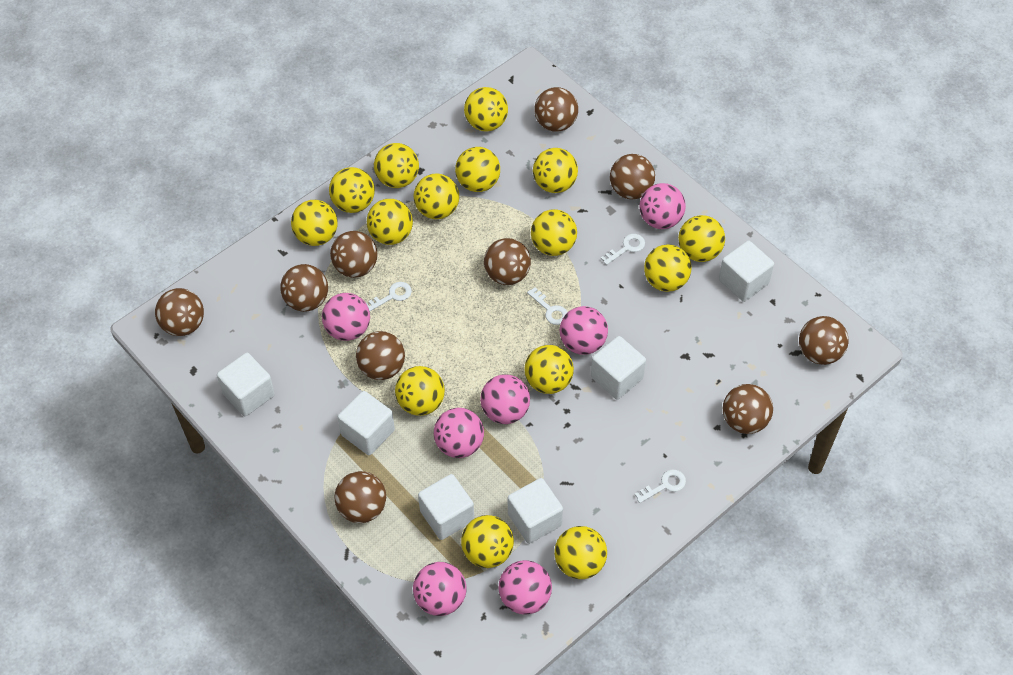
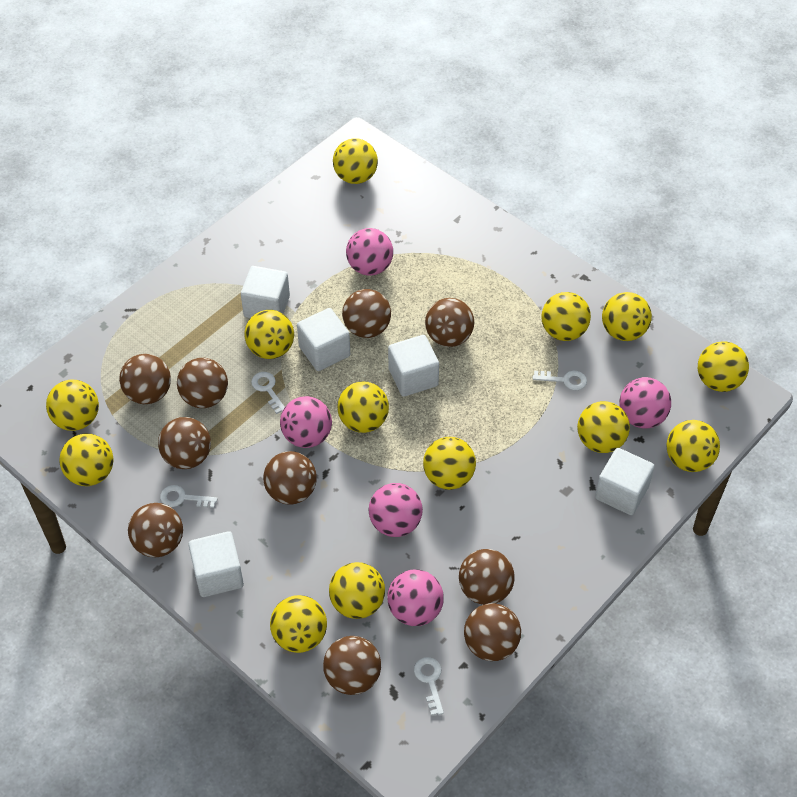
pink ball: 7 -> 5
white cube: 6 -> 5
yellow ball: 15 -> 13

